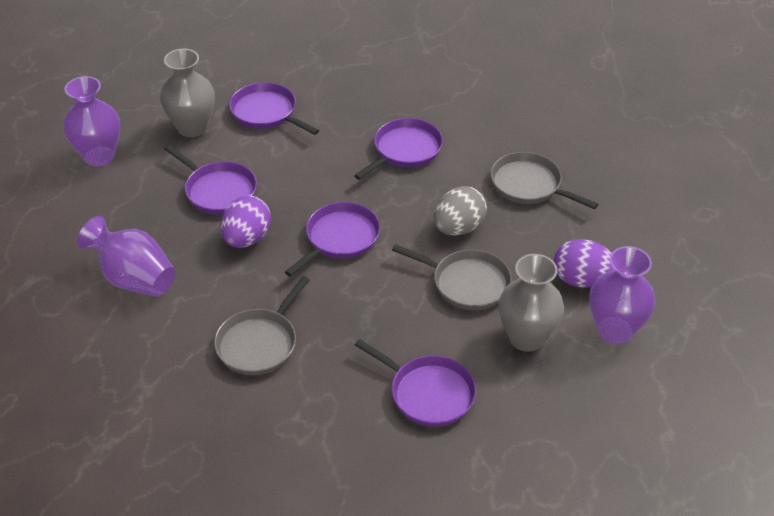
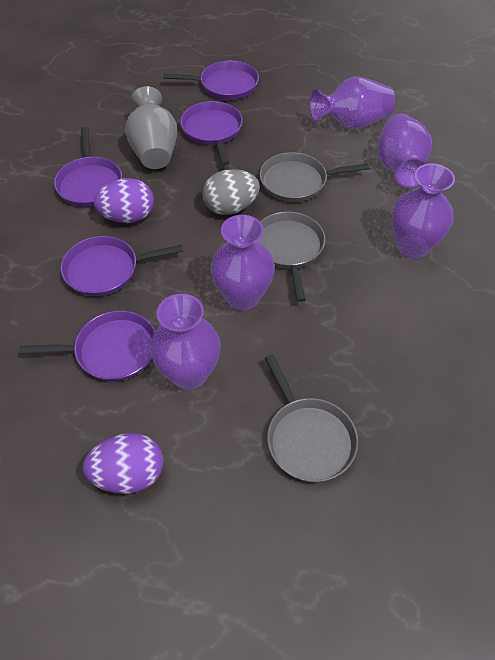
grey vase: 2 -> 1
purple vase: 3 -> 5

